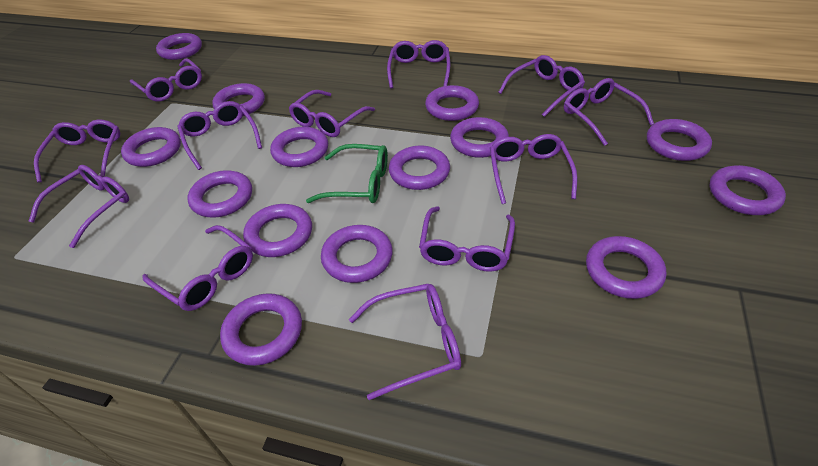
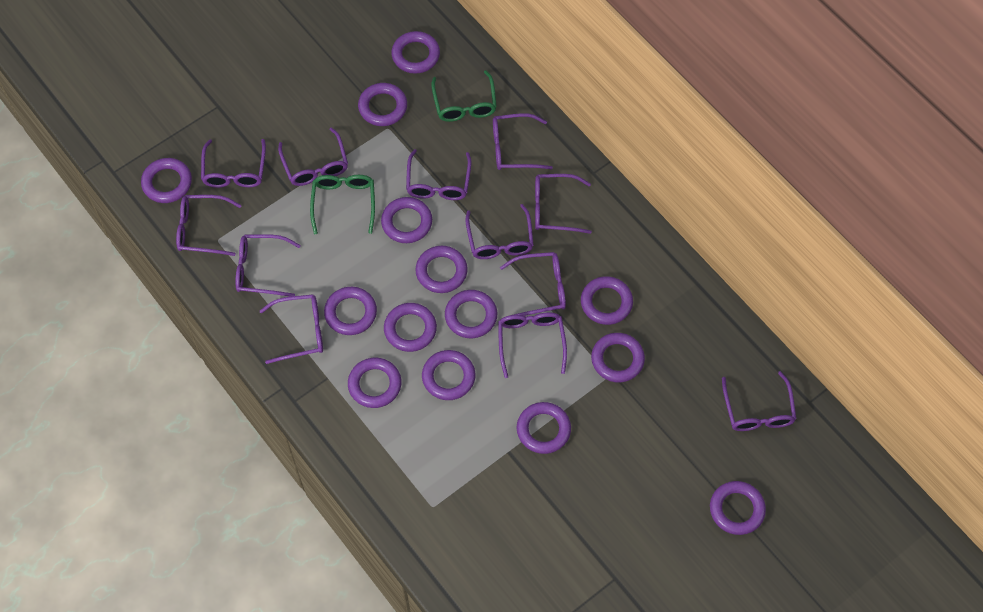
green glasses: 1 -> 2

